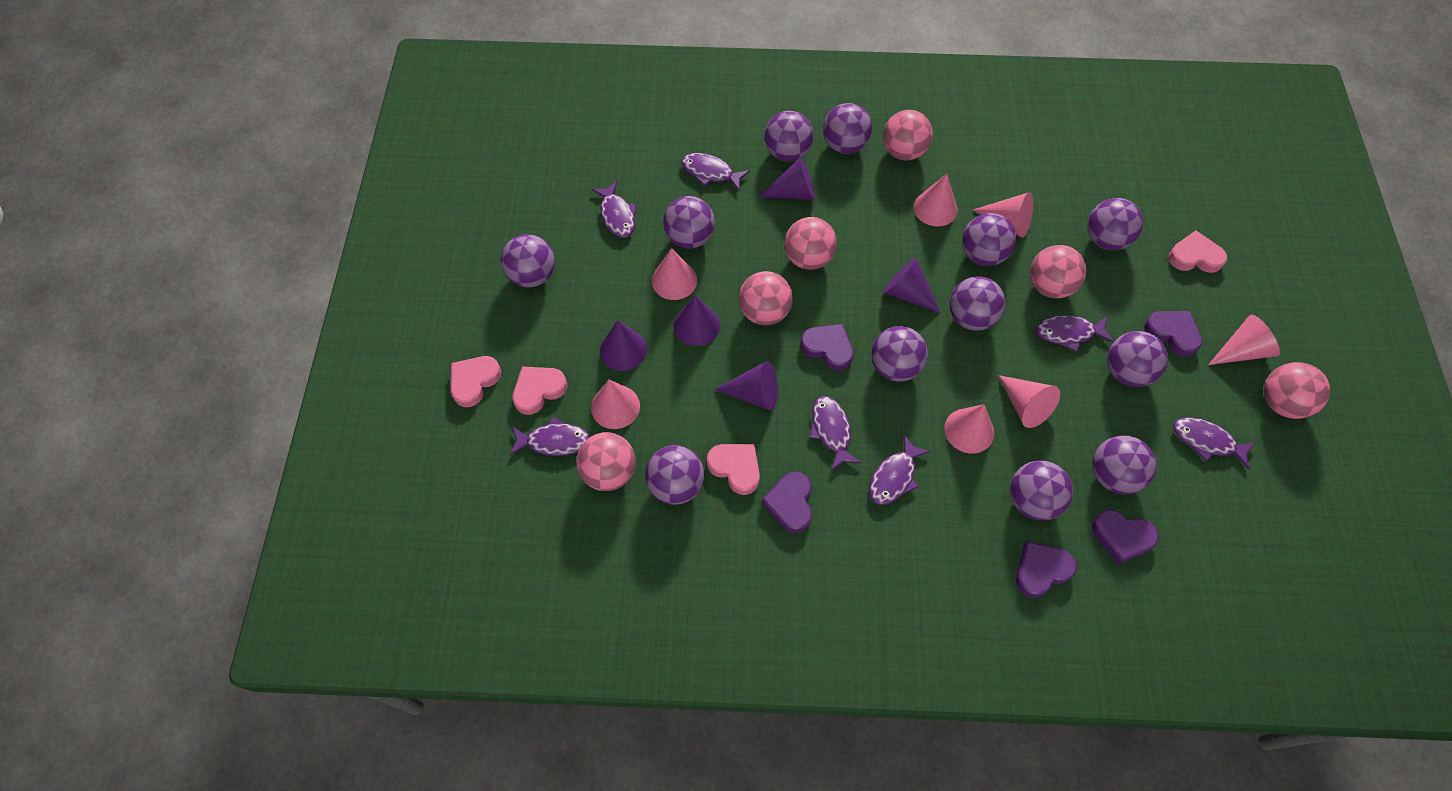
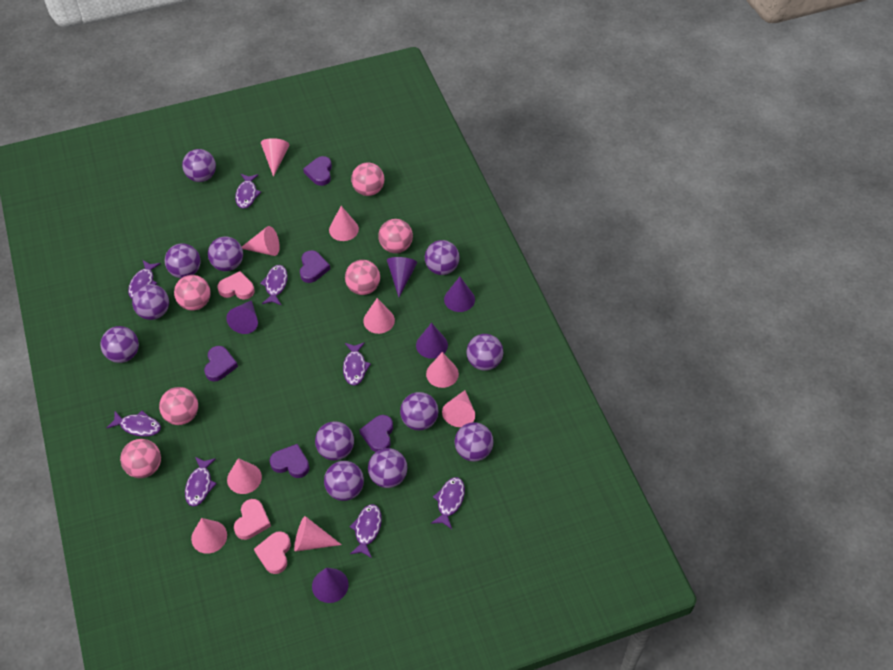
pink cone: 7 -> 9
pink heart: 4 -> 3
purple fish: 7 -> 8

